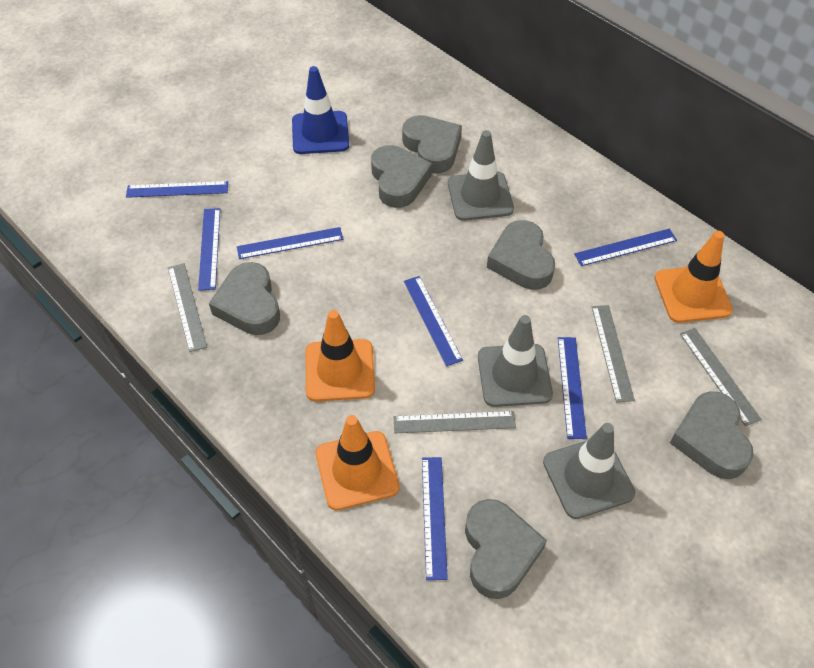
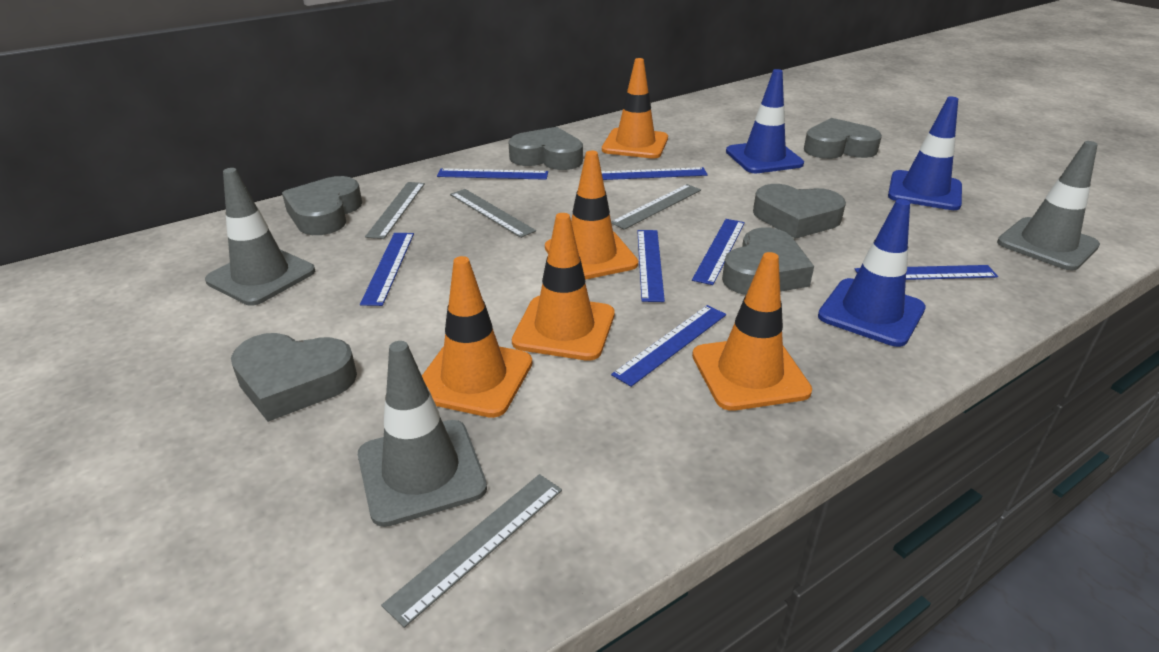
blue traffic cone: 1 -> 3
orange traffic cone: 3 -> 5

